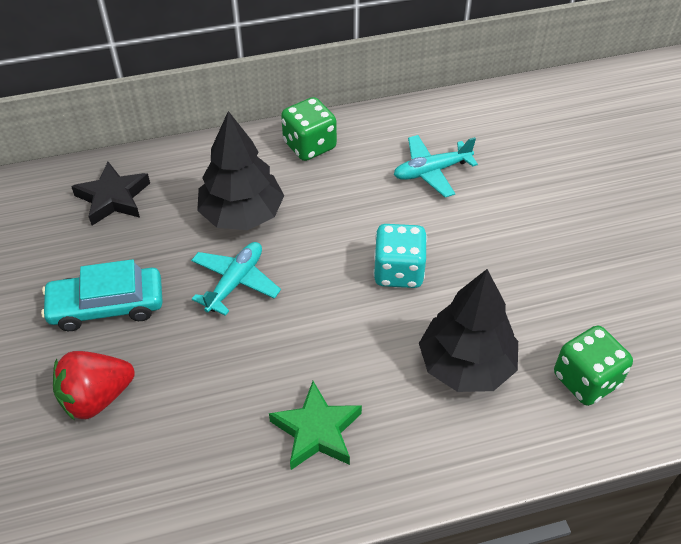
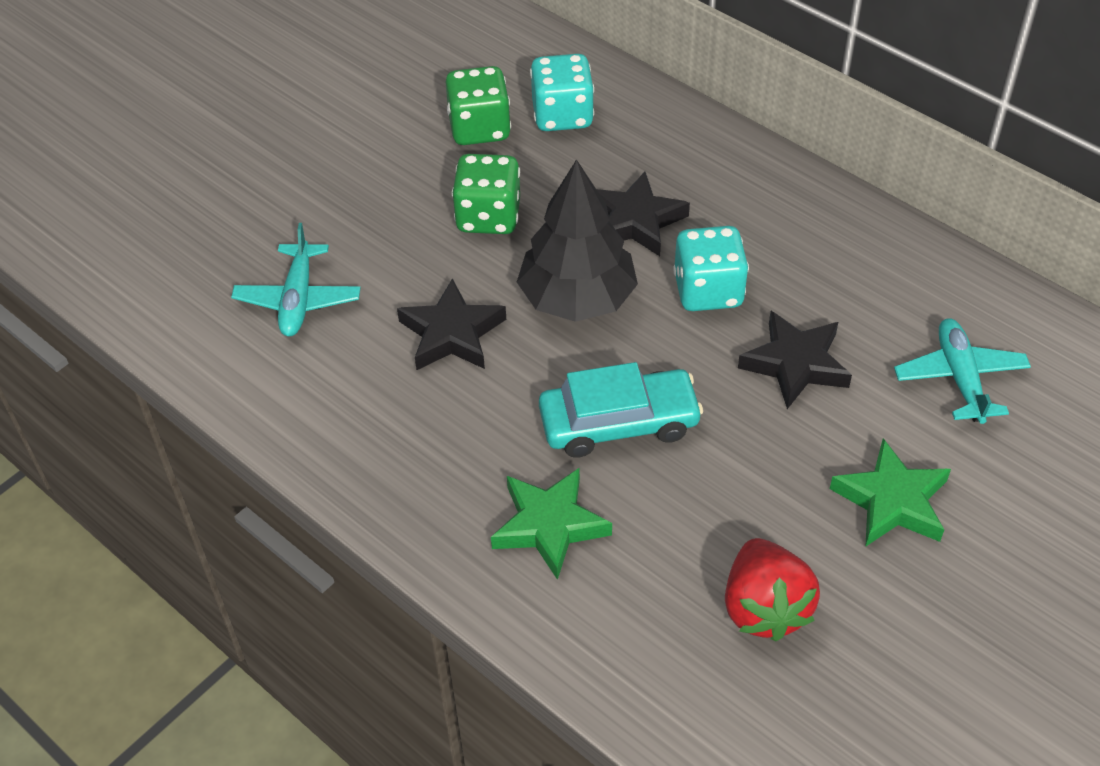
black star: 1 -> 3
black tree: 2 -> 1
green star: 1 -> 2
turquoise dice: 1 -> 2

